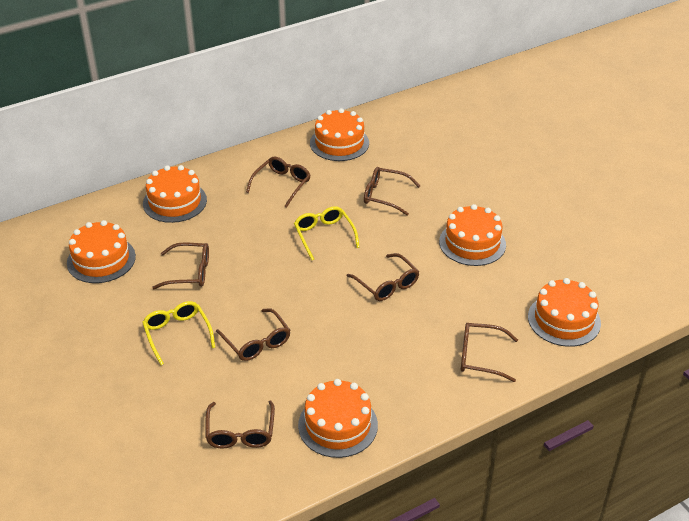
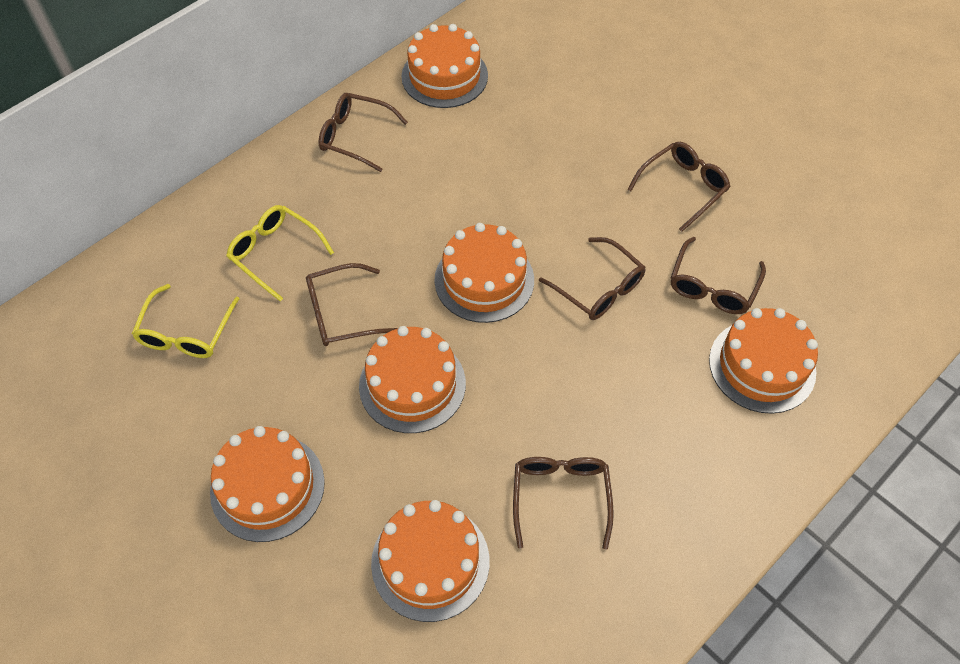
brown glasses: 7 -> 6

